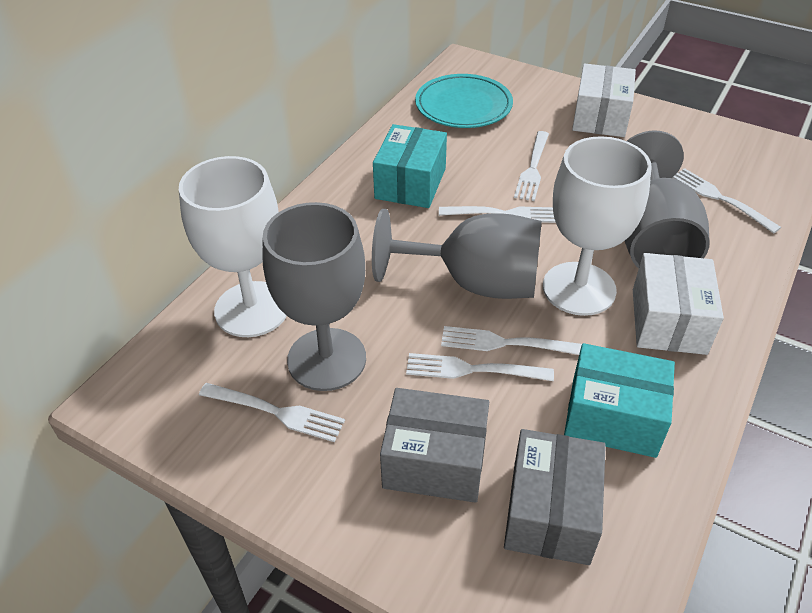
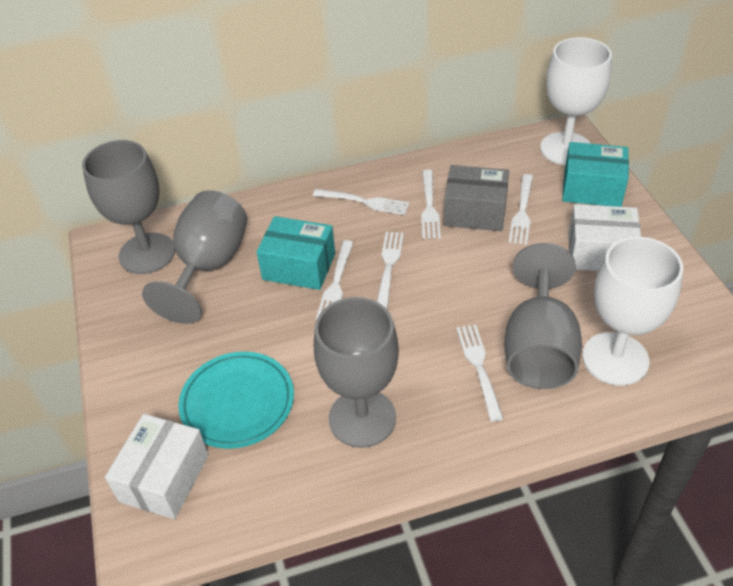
grey box: 2 -> 1
grey goblet: 3 -> 4

